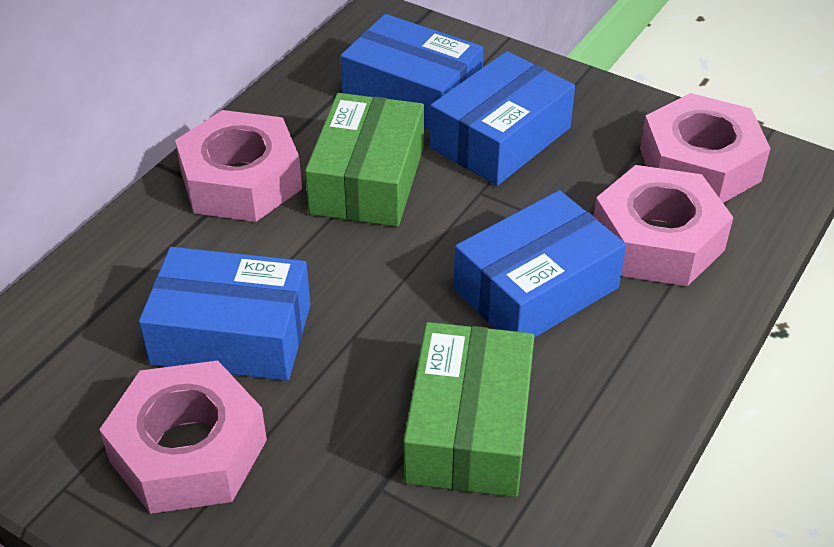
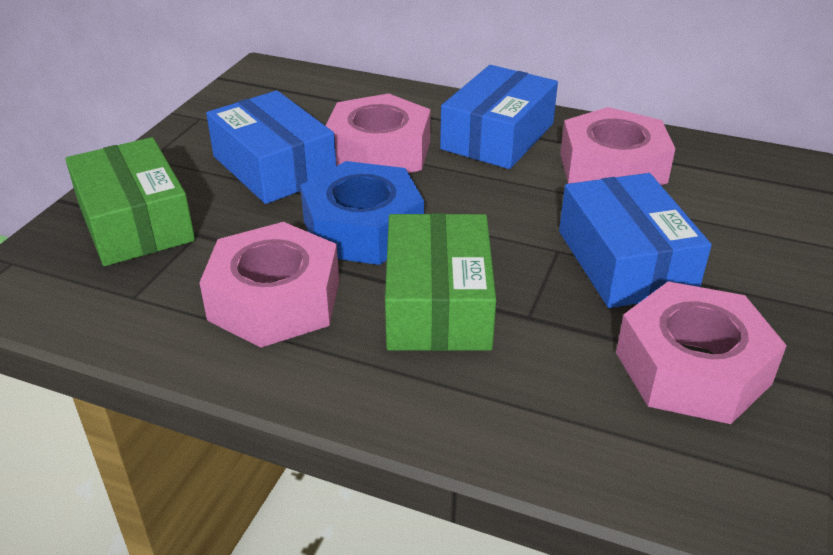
blue box: 4 -> 3
blue nut: 0 -> 1

